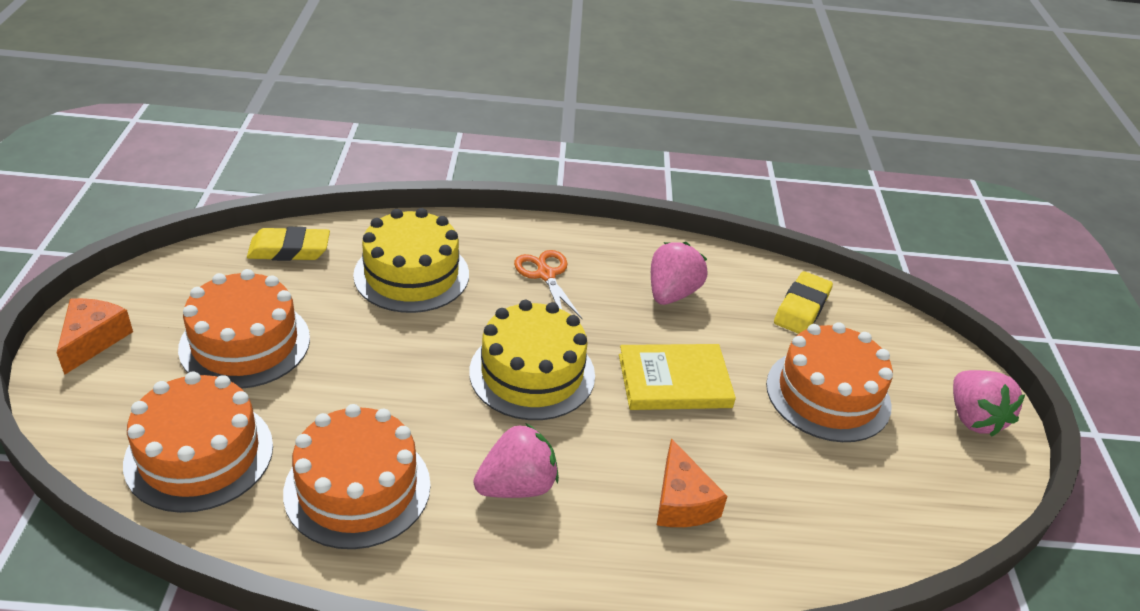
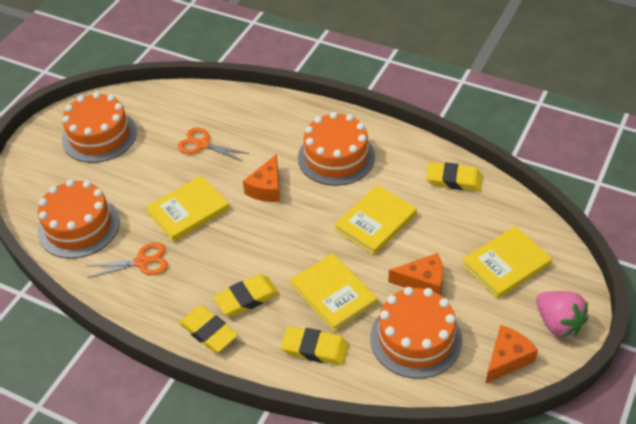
orange cheese: 2 -> 3
orange scissors: 1 -> 2
pink strawberry: 3 -> 1
yellow book: 1 -> 4
yellow cake: 2 -> 0
yellow eraser: 2 -> 4

